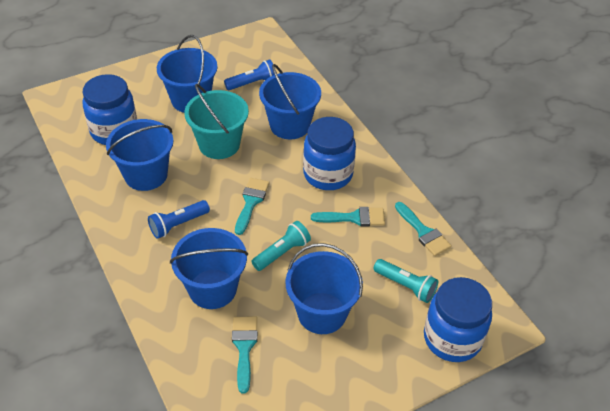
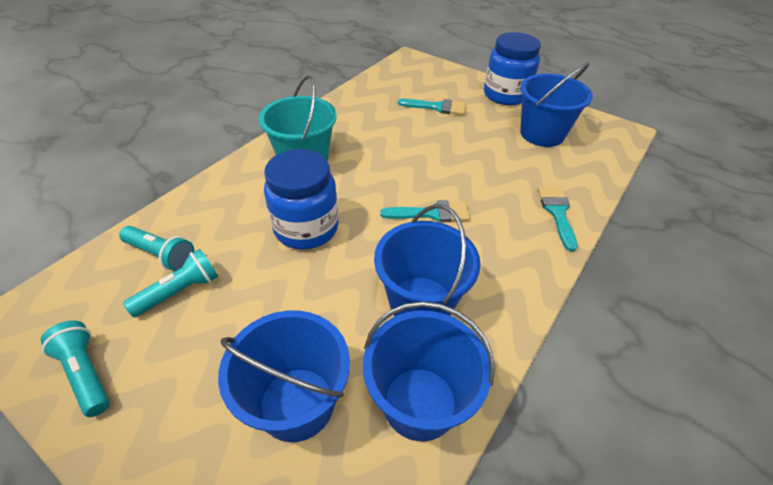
blue bucket: 5 -> 4
blue flashlight: 2 -> 0
blue jar: 3 -> 2
turquoise brush: 4 -> 3
turquoise flashlight: 2 -> 3

